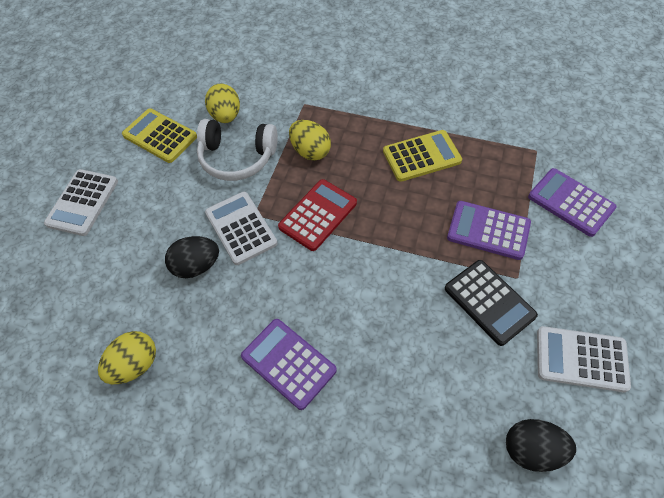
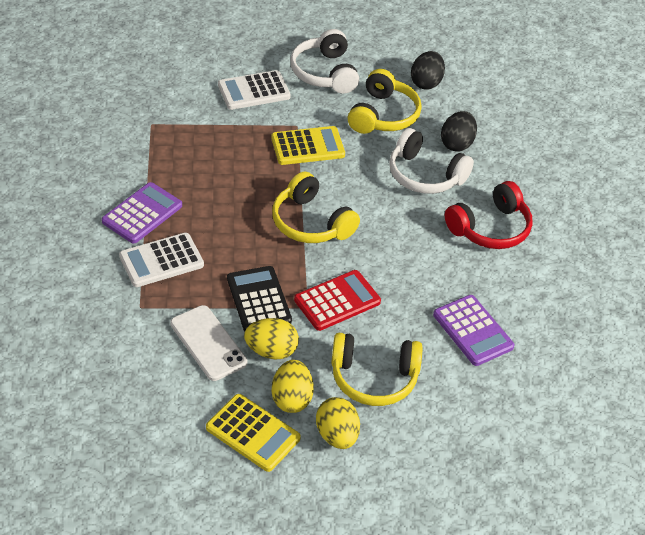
purple calculator: 3 -> 2
red headphones: 0 -> 1
white calculator: 3 -> 2
white headphones: 1 -> 2
white phone: 0 -> 1
yellow headphones: 0 -> 3

